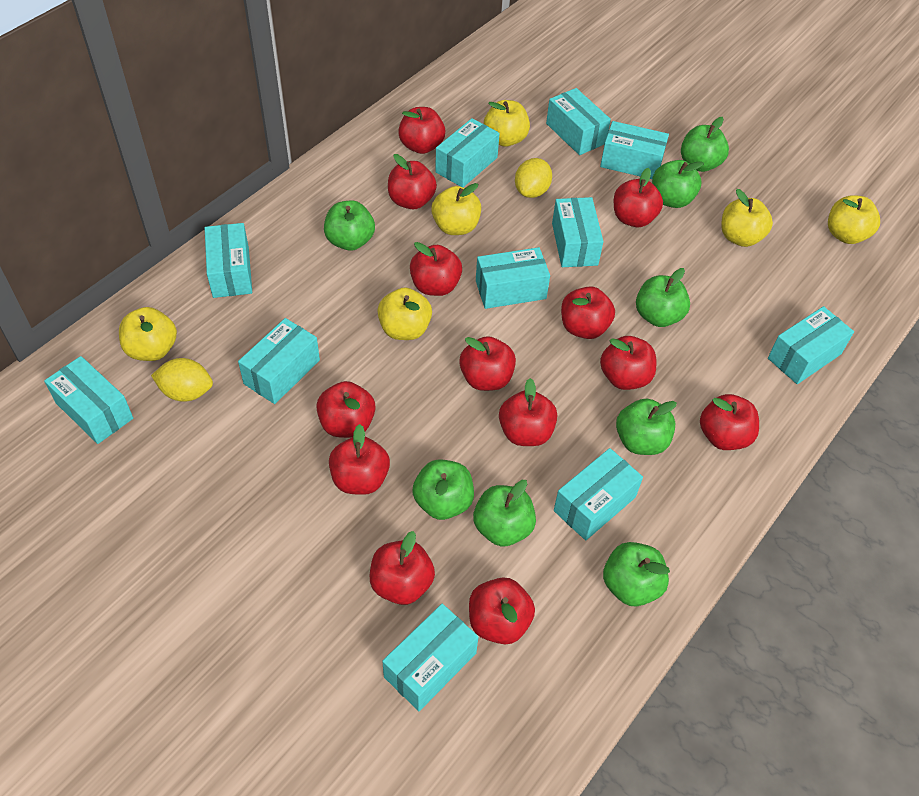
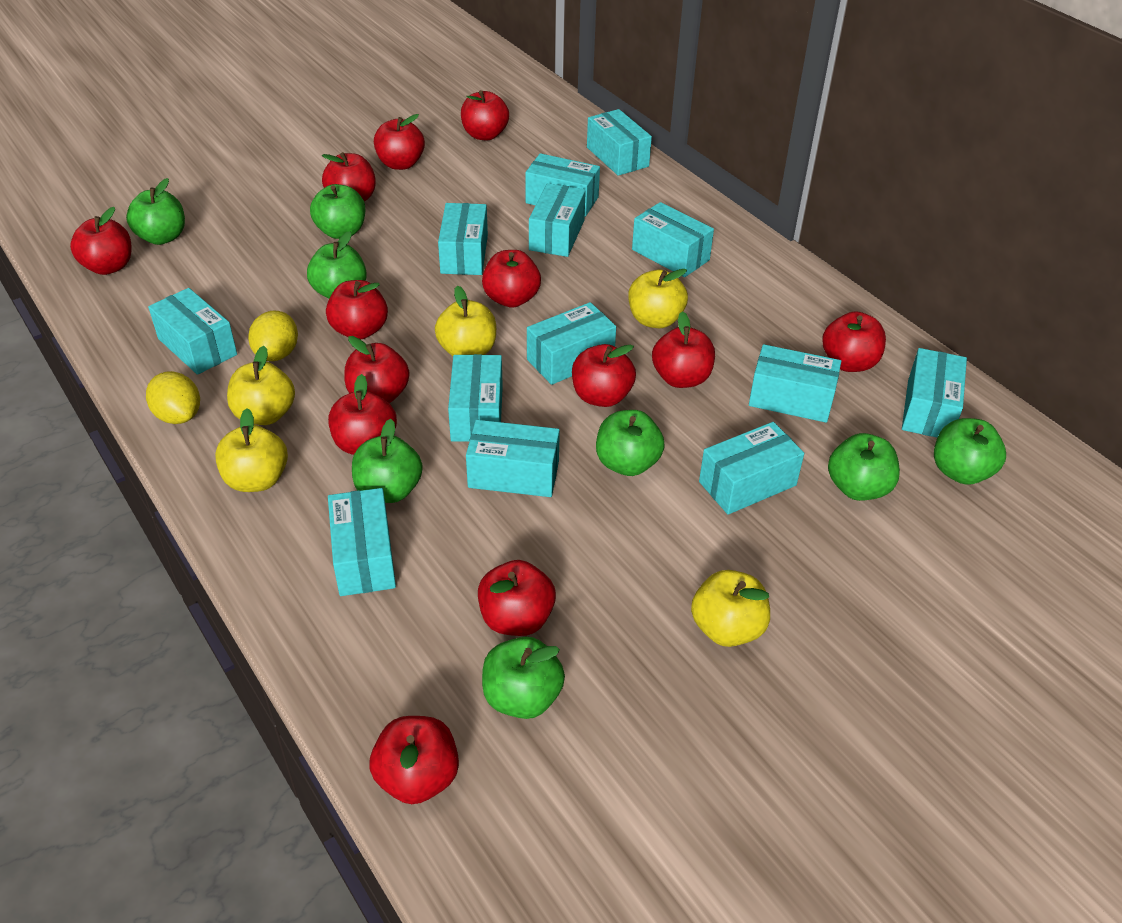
turquoise box: 11 -> 13
yellow apple: 6 -> 5

